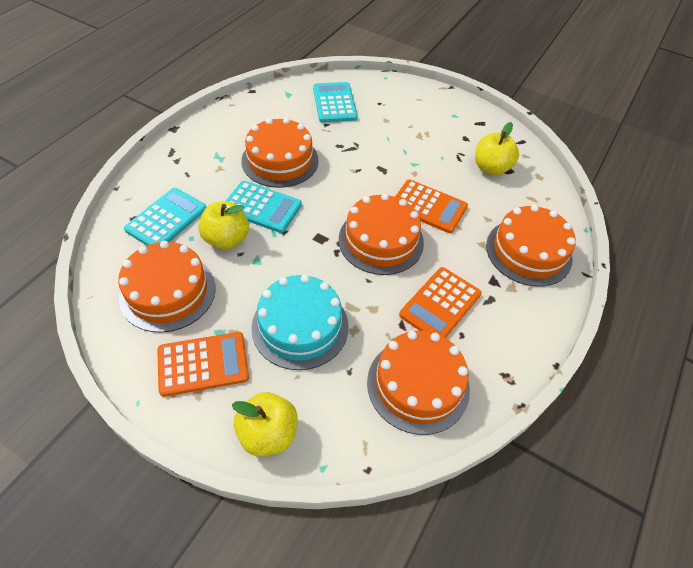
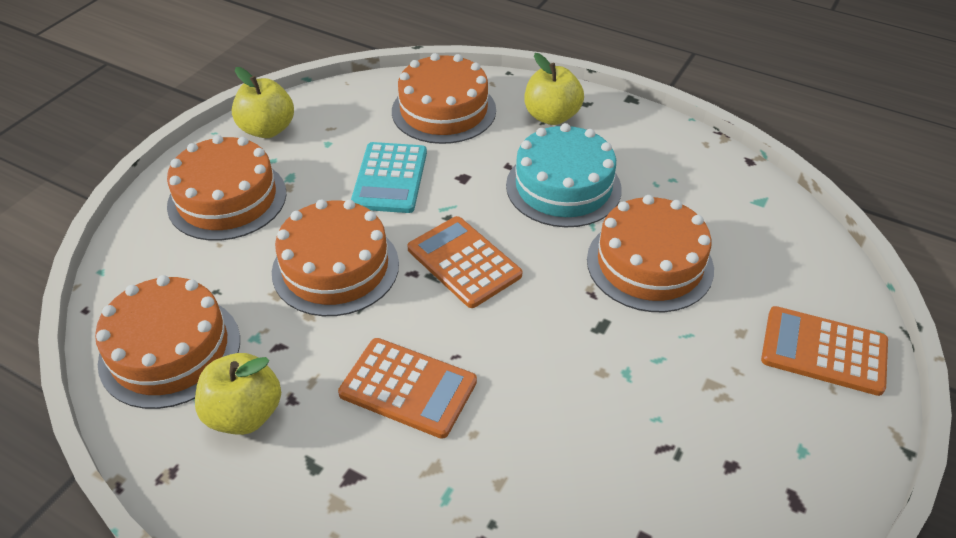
turquoise calculator: 3 -> 1

